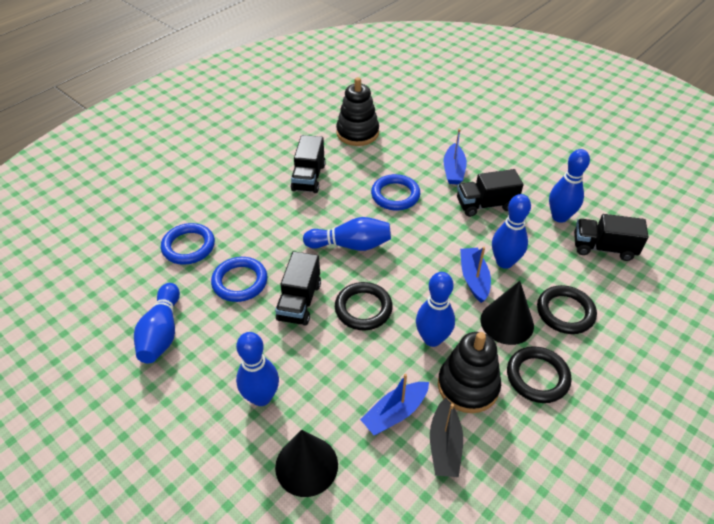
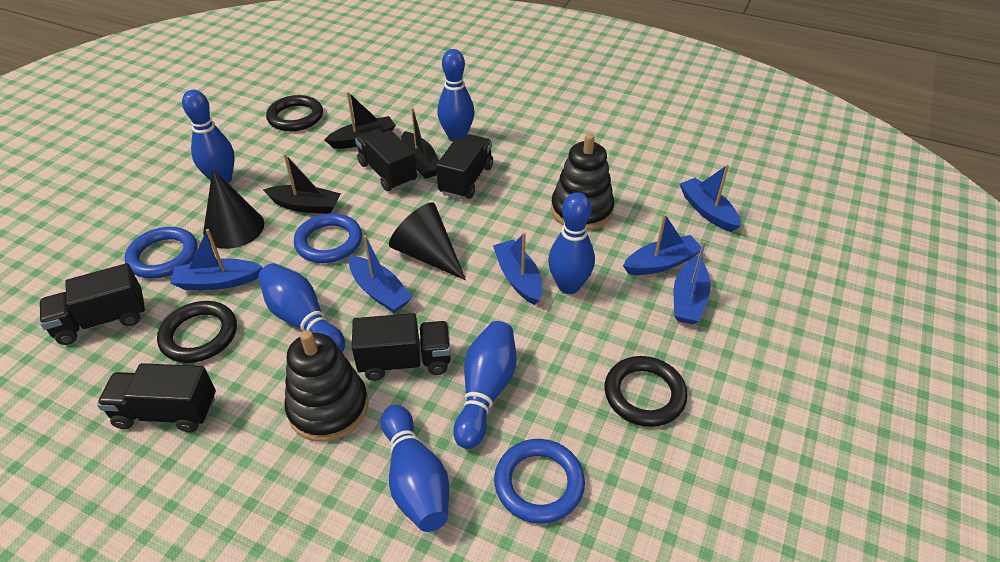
black boat: 1 -> 3
black truck: 4 -> 5
blue boat: 3 -> 6

